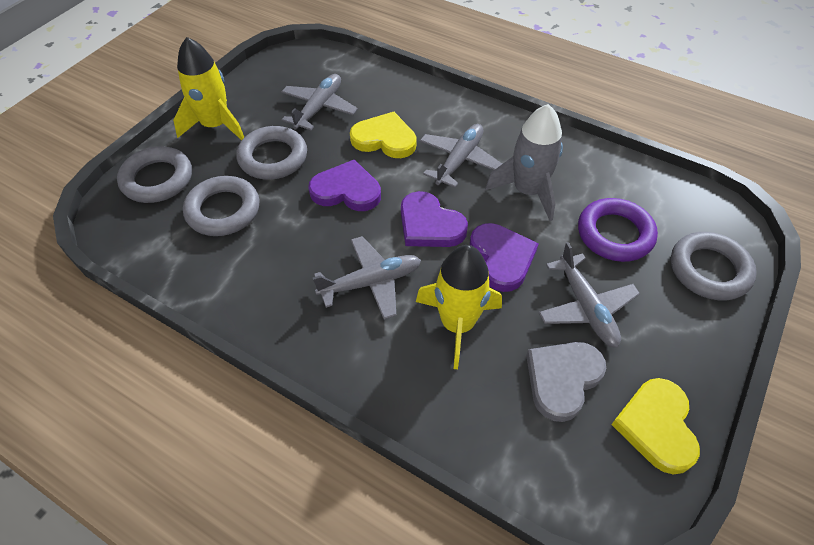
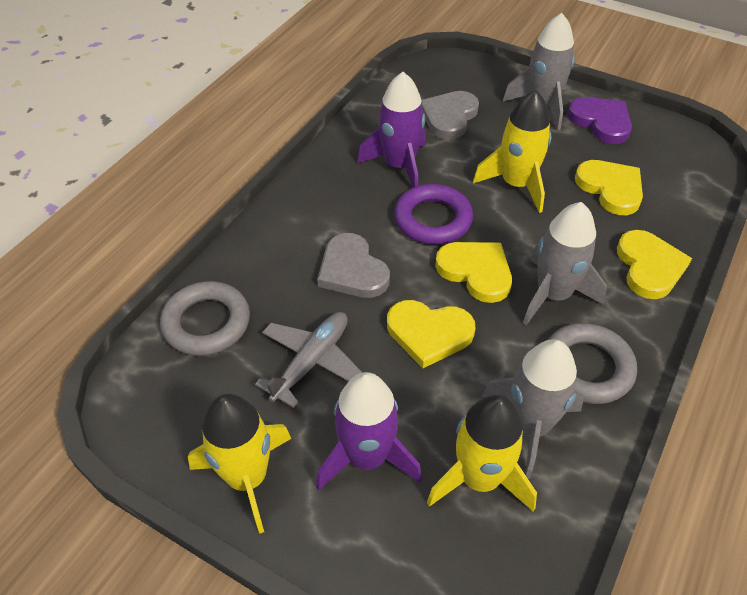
grey heart: 1 -> 2
grey plane: 4 -> 1
grey ring: 4 -> 2
grey rocket: 1 -> 3
purple heart: 3 -> 1
purple rocket: 0 -> 2
yellow heart: 2 -> 4
yellow rocket: 2 -> 3

